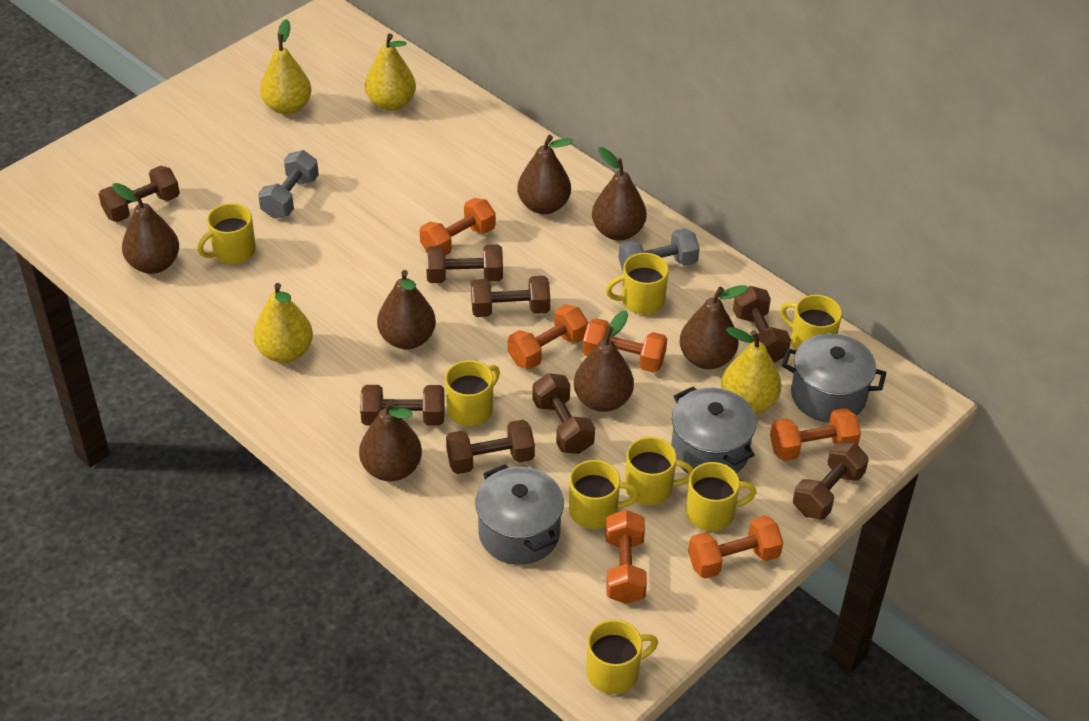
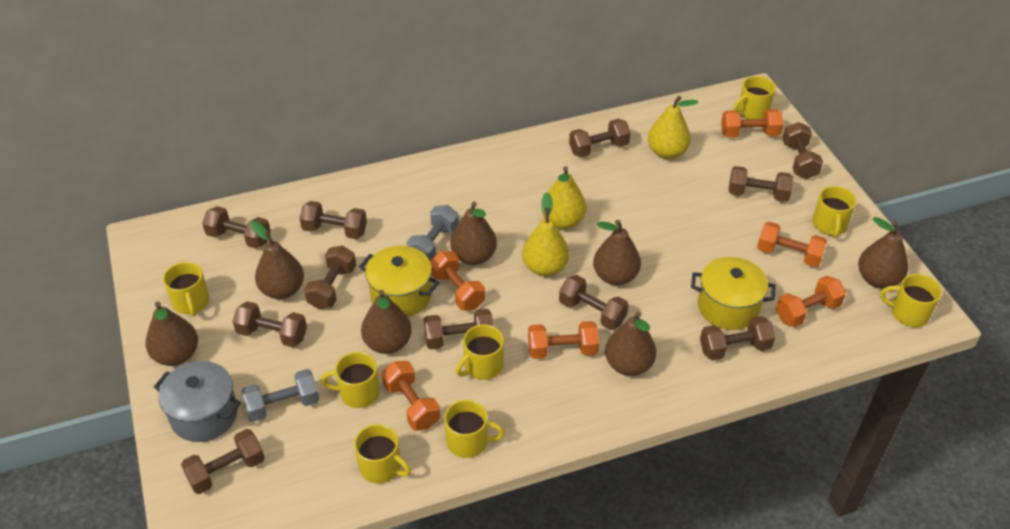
brown dumbbell: 8 -> 11
grey pot: 3 -> 1
yellow pear: 4 -> 3
yellow pot: 0 -> 2

